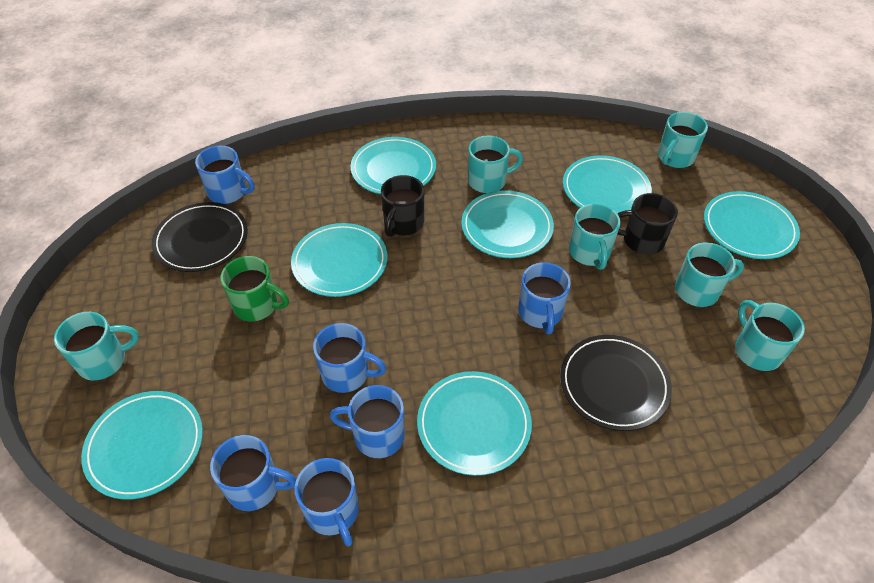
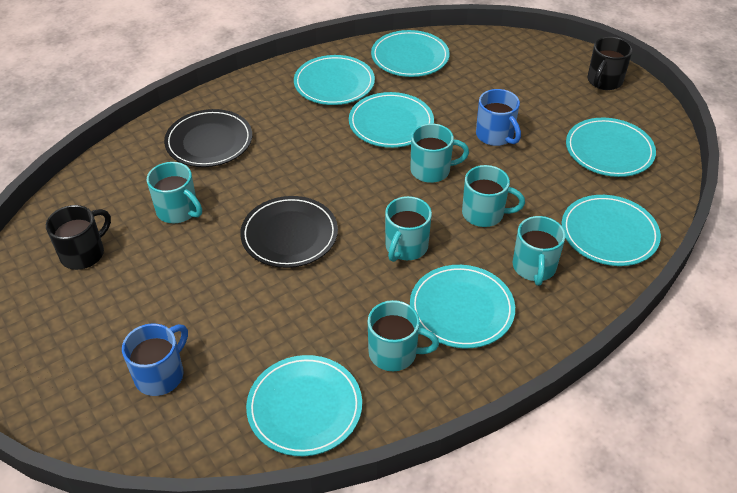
blue mug: 6 -> 2
green mug: 1 -> 0

